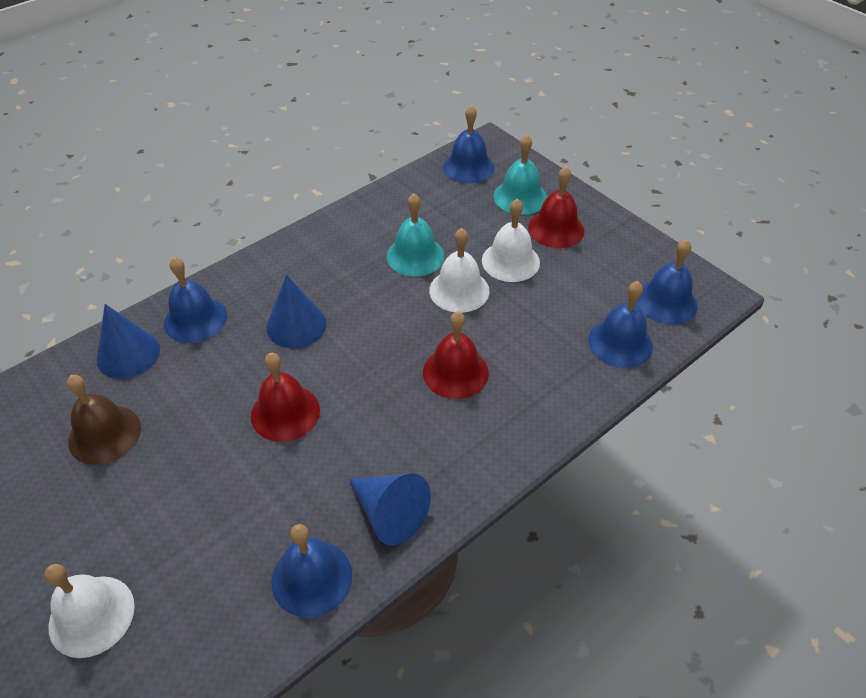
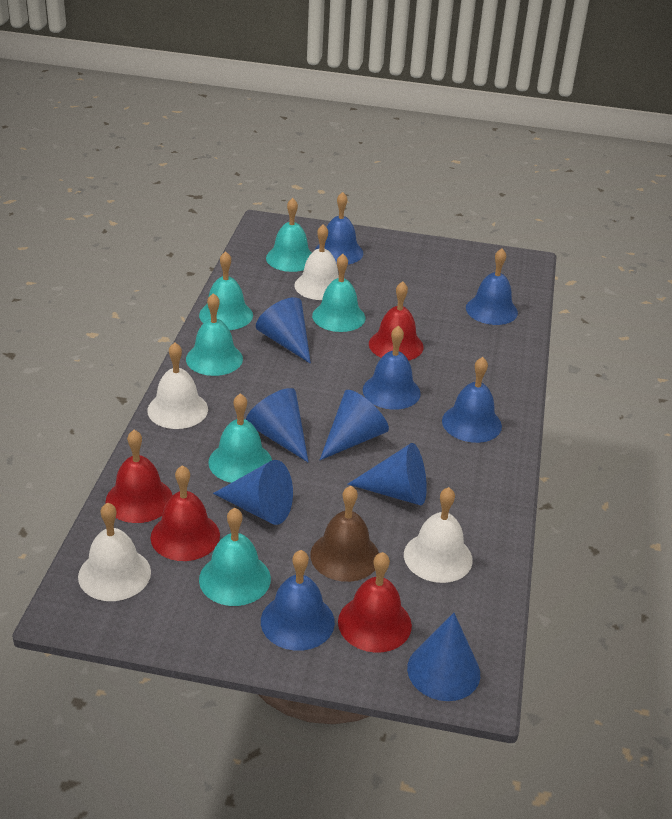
blue cone: 3 -> 6
red bell: 3 -> 4
turquoise bell: 2 -> 6
white bell: 3 -> 4

